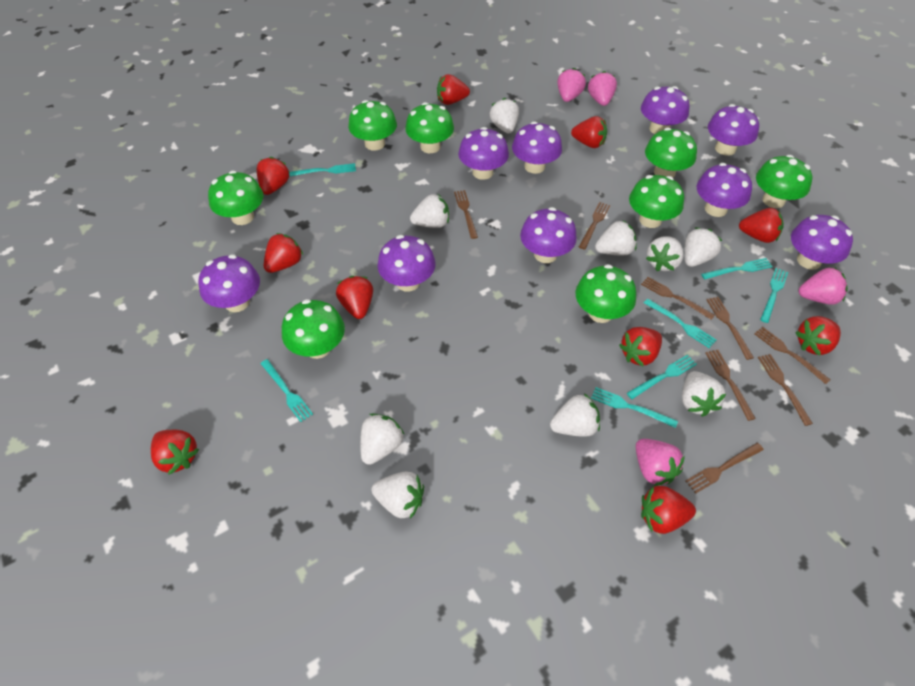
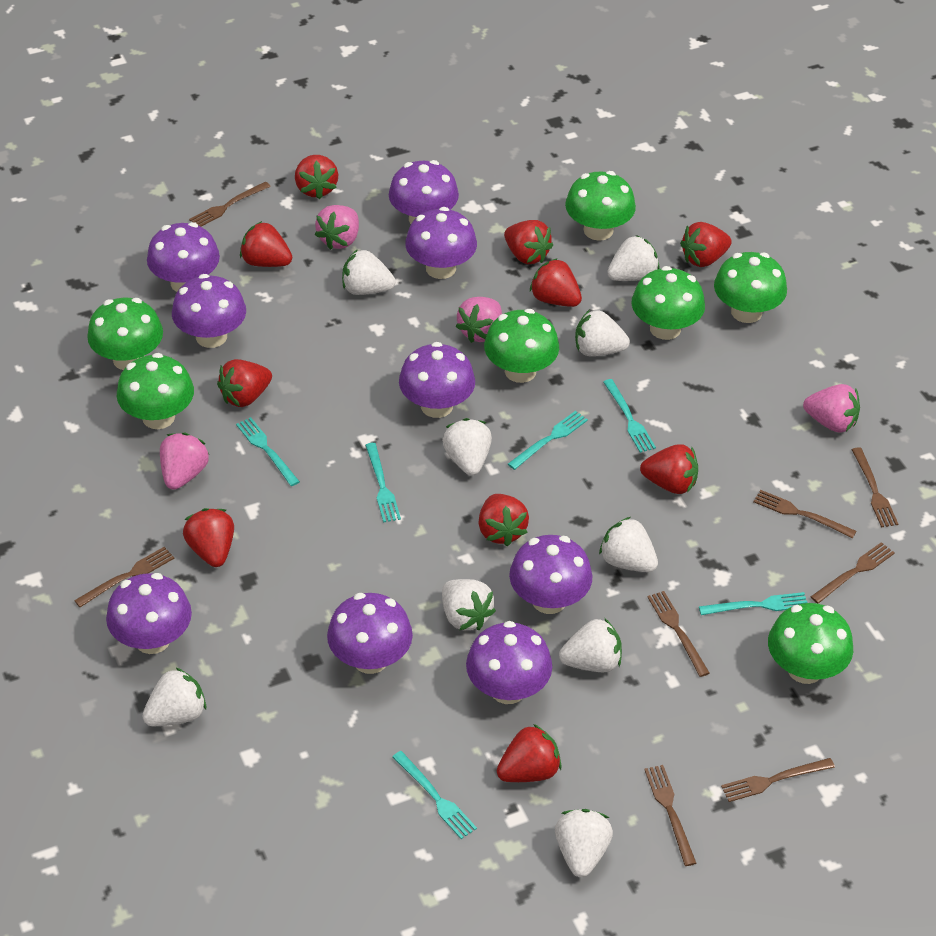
green mushroom: 8 -> 7
turquoise fork: 7 -> 6

